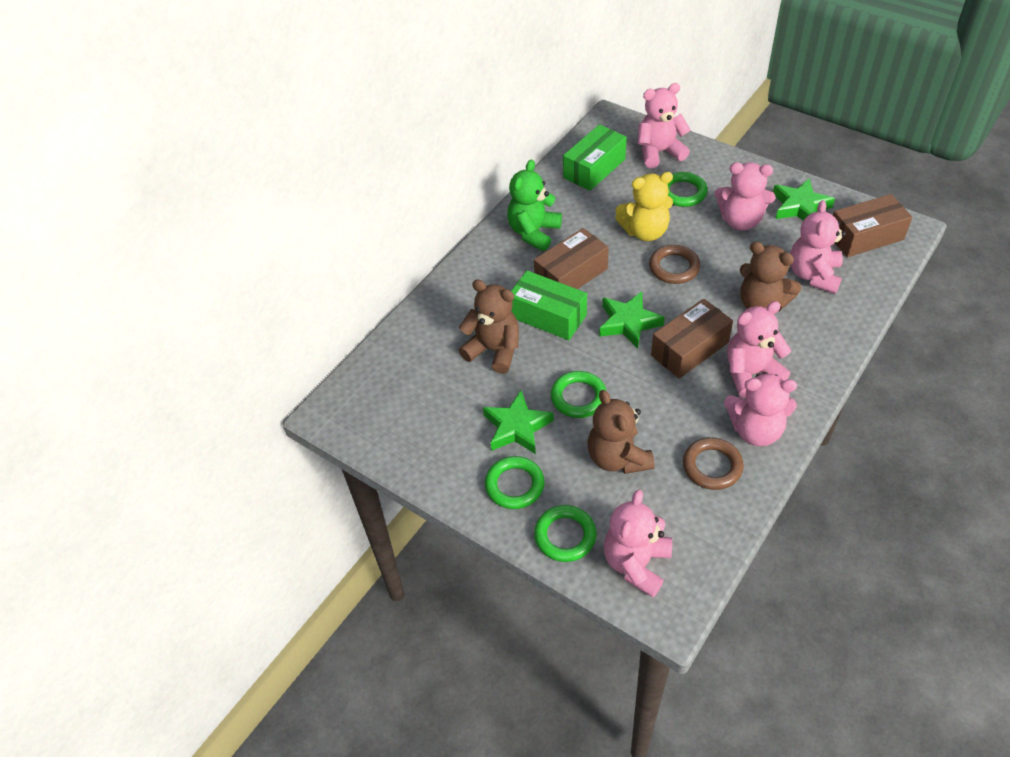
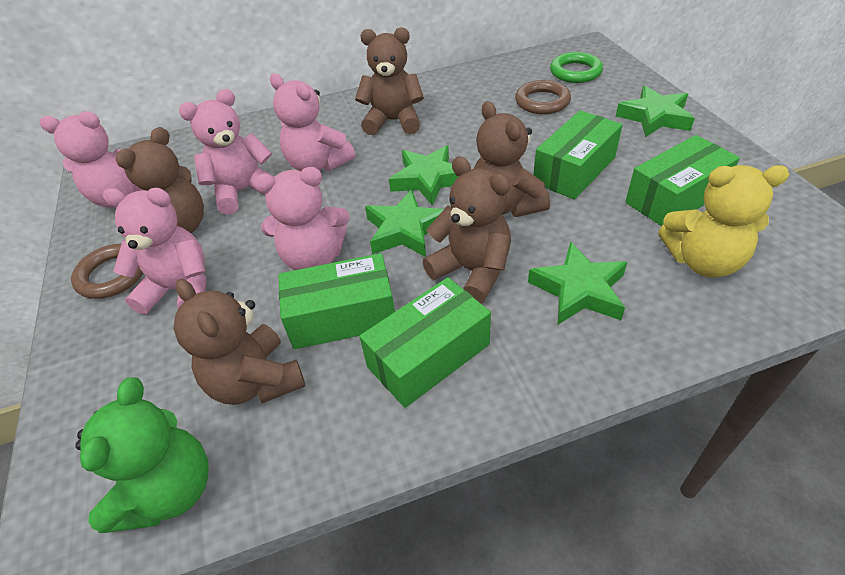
brown box: 3 -> 0
brown teddy bear: 3 -> 5
green box: 2 -> 4
green ring: 4 -> 1
green star: 3 -> 4
pink teddy bear: 6 -> 5

